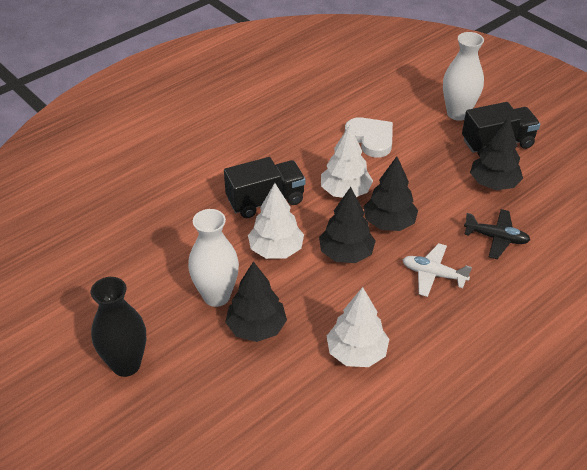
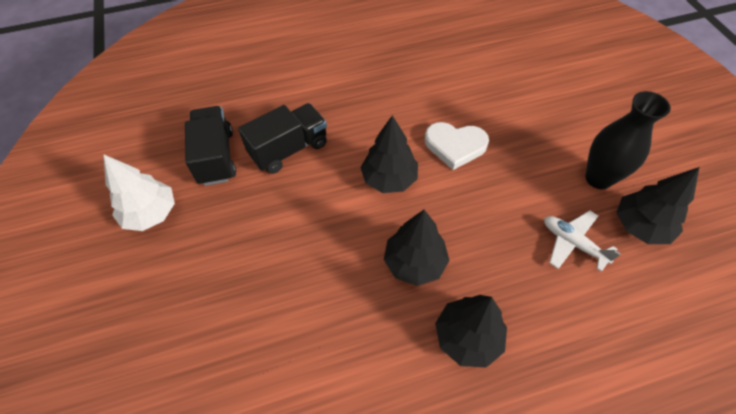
black plane: 1 -> 0
white tree: 3 -> 1
white vase: 2 -> 0

